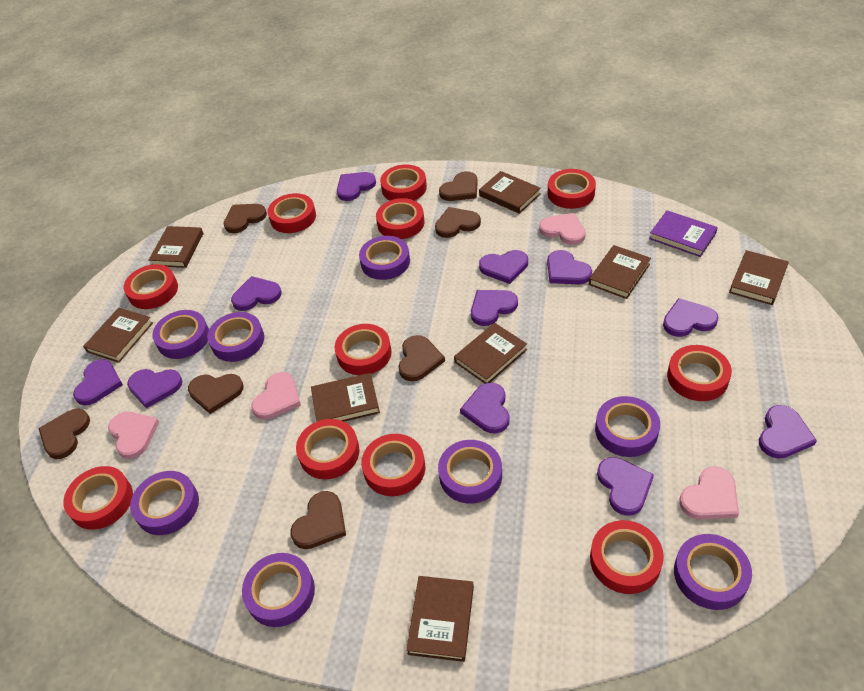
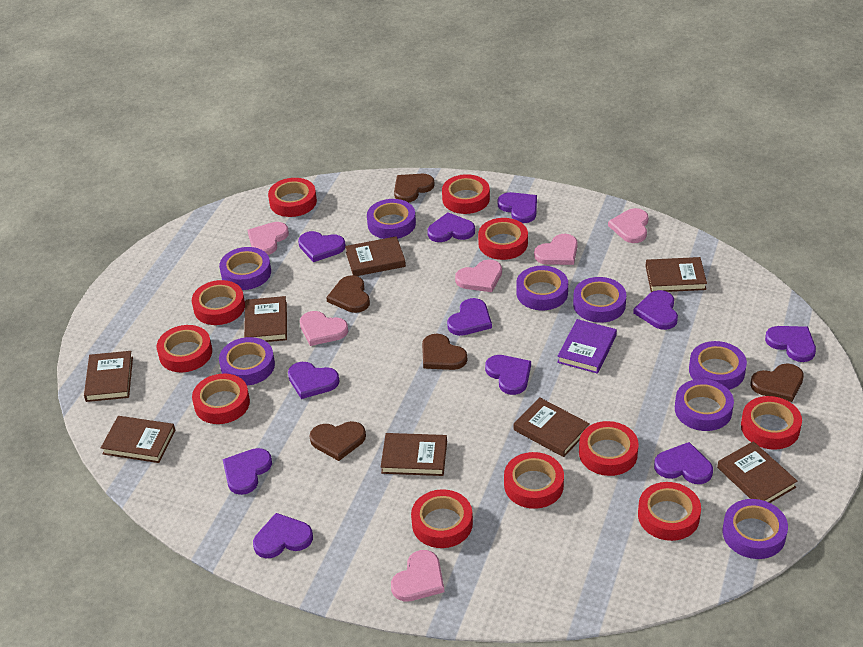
brown heart: 7 -> 5
pink heart: 4 -> 6

